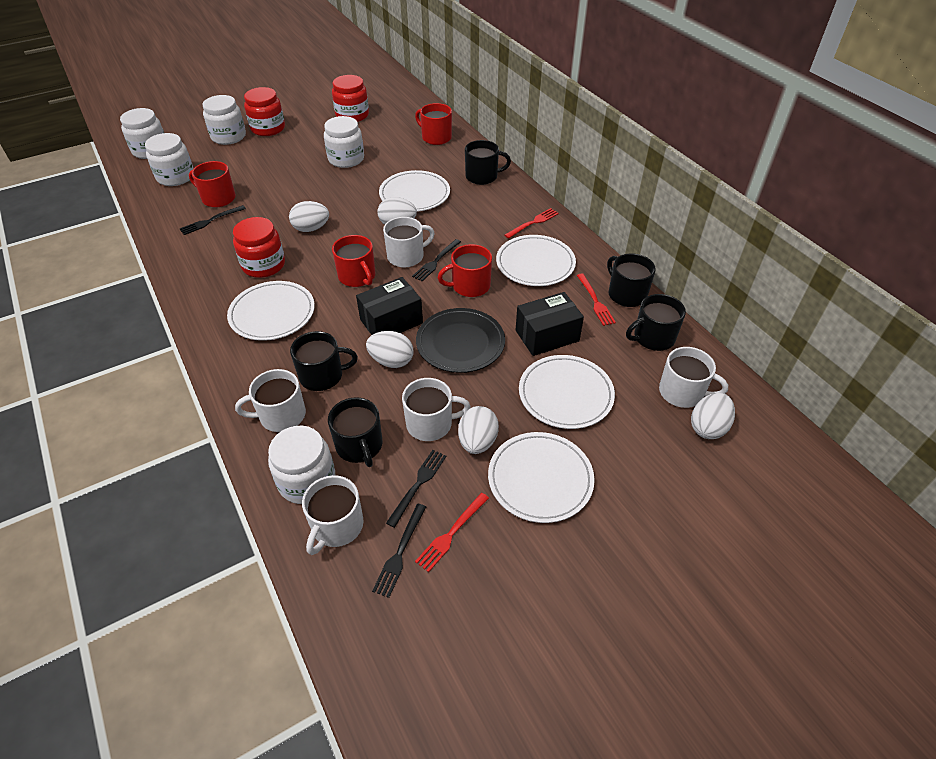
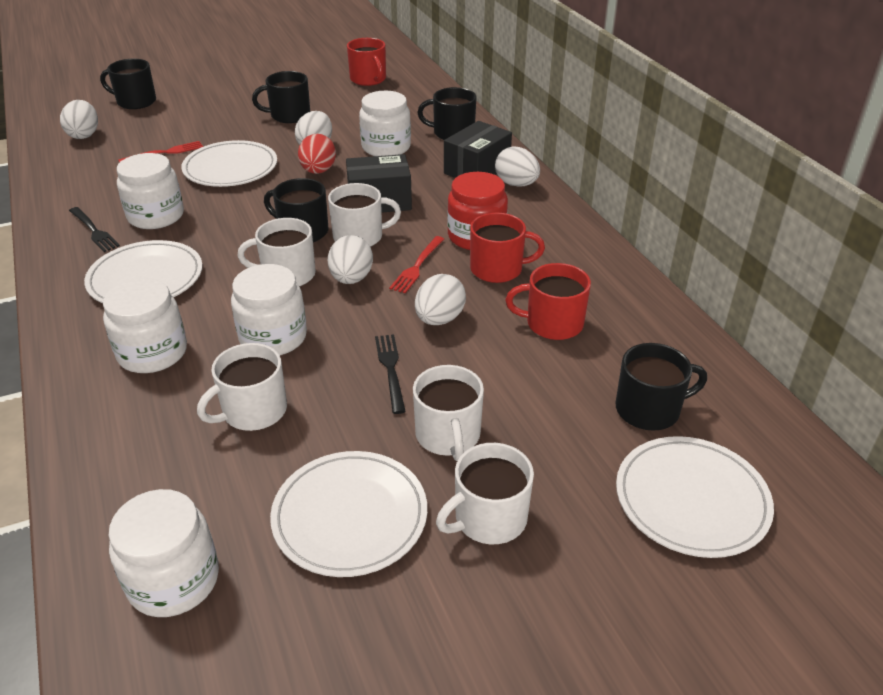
black fork: 4 -> 2
black plate: 1 -> 0
red egg: 0 -> 1
red fork: 3 -> 2
red jar: 3 -> 1
red mug: 4 -> 3
white plate: 5 -> 4

